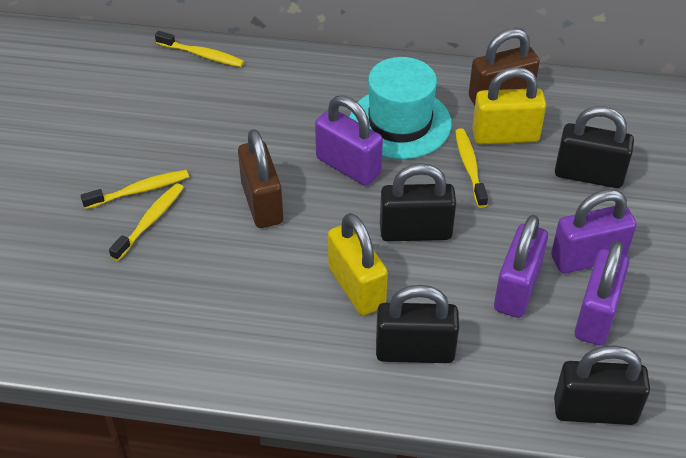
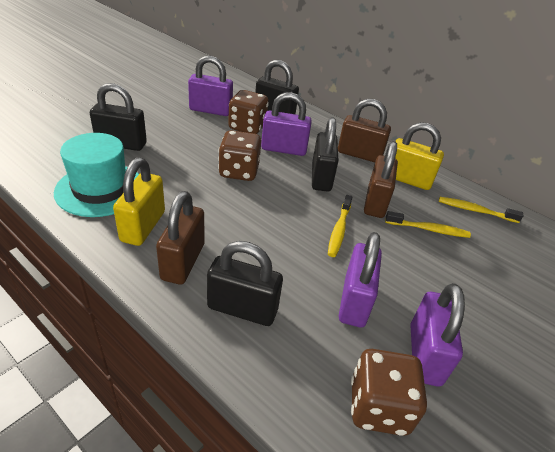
brown dice: 0 -> 3
brown padlock: 2 -> 3
yellow toothbrush: 4 -> 3

